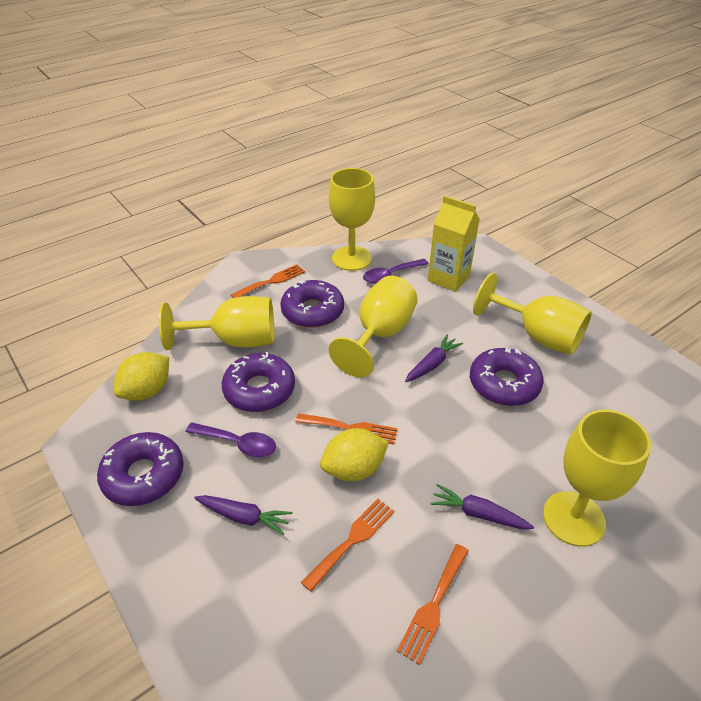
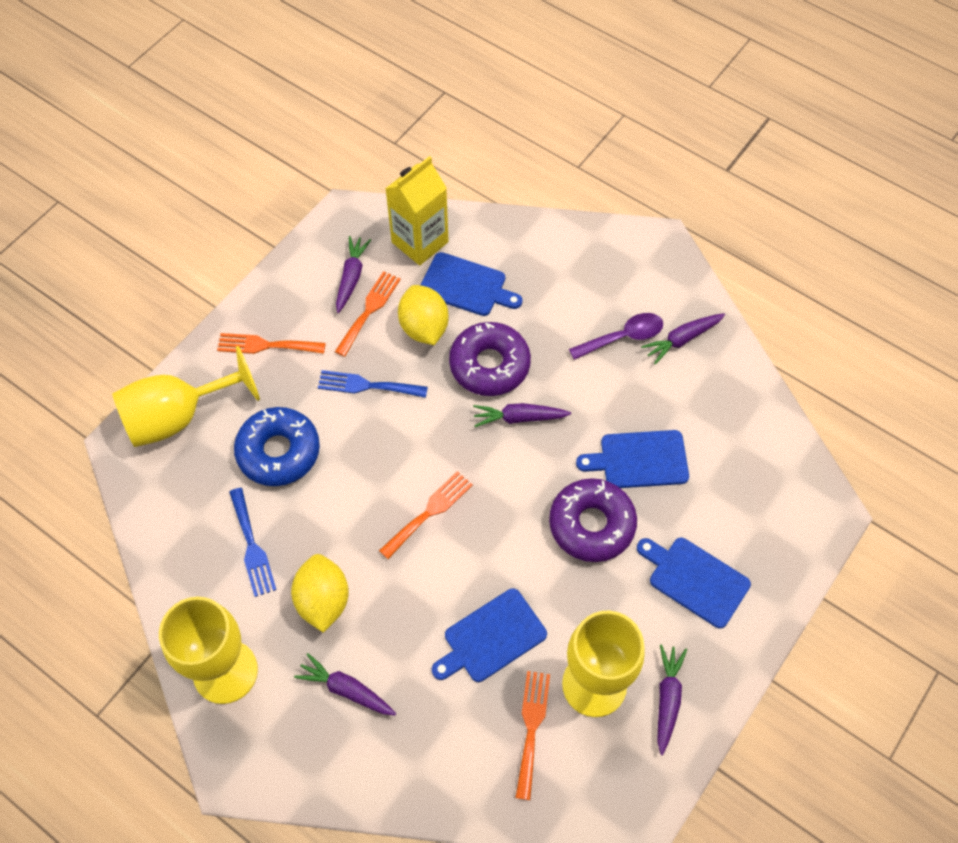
blue cutting board: 0 -> 4
blue donut: 0 -> 1
blue fork: 0 -> 2
purple carrot: 3 -> 5
purple donut: 4 -> 2
purple spoon: 2 -> 1
yellow goblet: 5 -> 3

